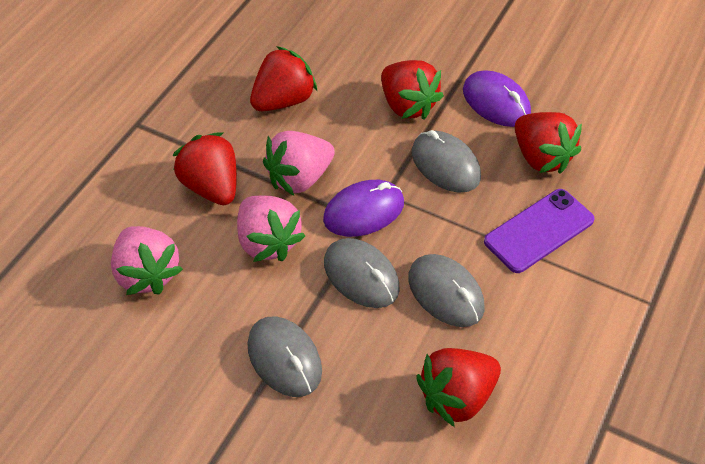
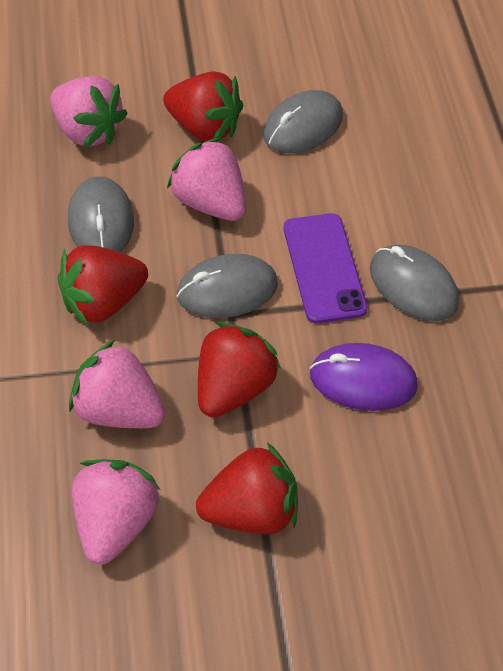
pink strawberry: 3 -> 4
purple mouse: 2 -> 1
red strawberry: 5 -> 4

